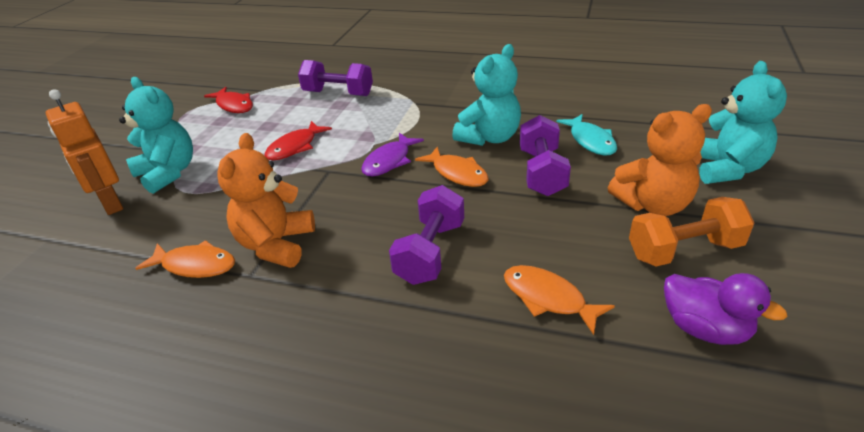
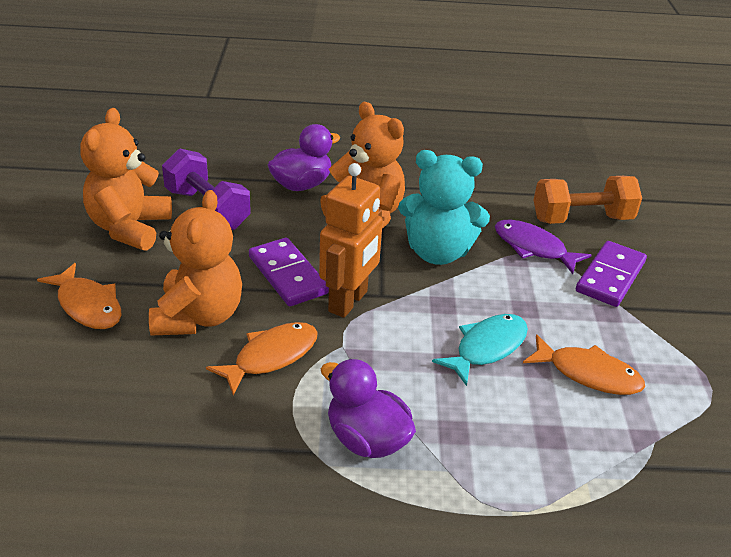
orange teddy bear: 2 -> 3
purple domino: 0 -> 2
purple duck: 1 -> 2
purple dumbbell: 3 -> 1
red fish: 2 -> 0
turquoise teddy bear: 3 -> 1

